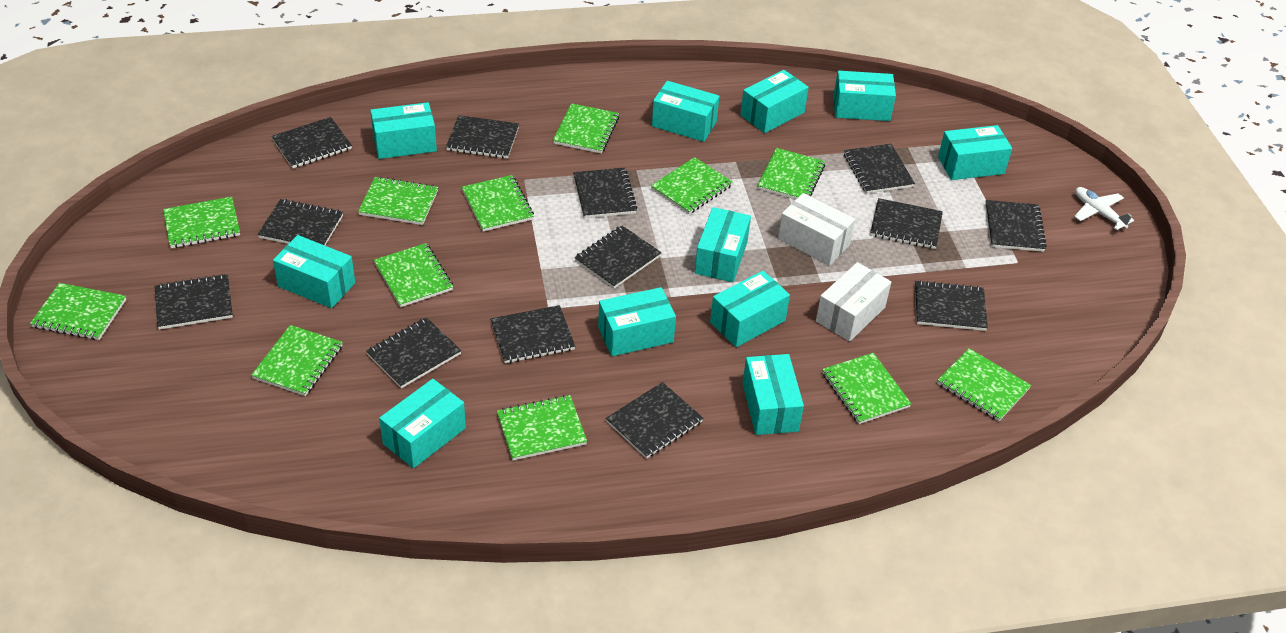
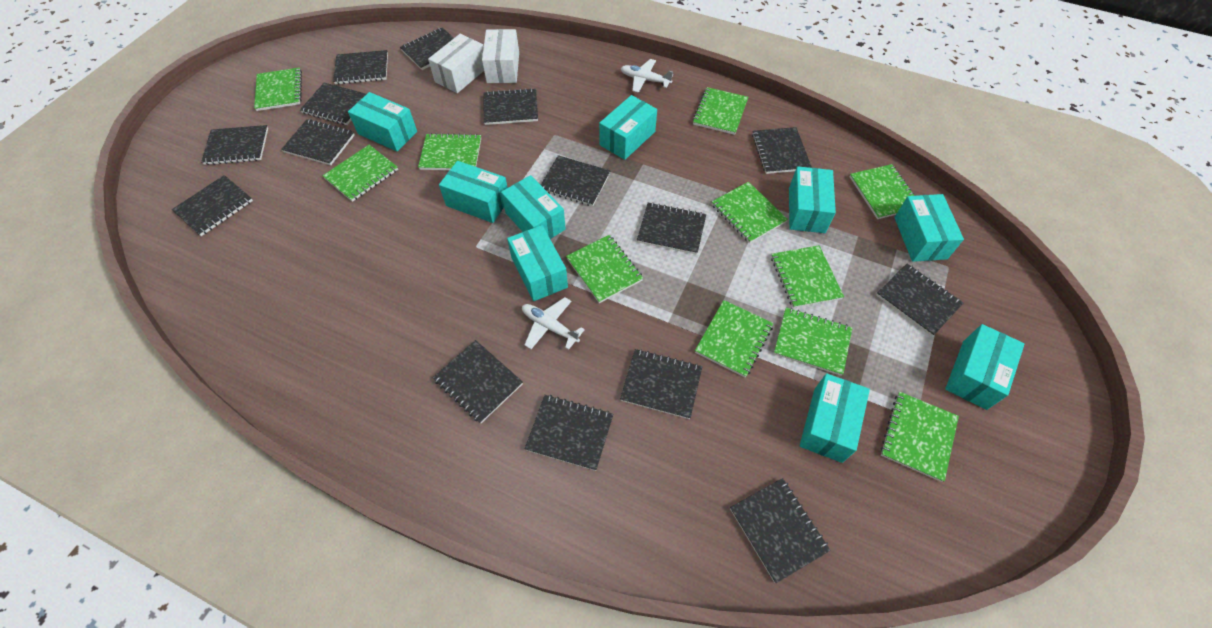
black notebook: 13 -> 15
green notebook: 12 -> 11
turquoise box: 11 -> 9
white plane: 1 -> 2

